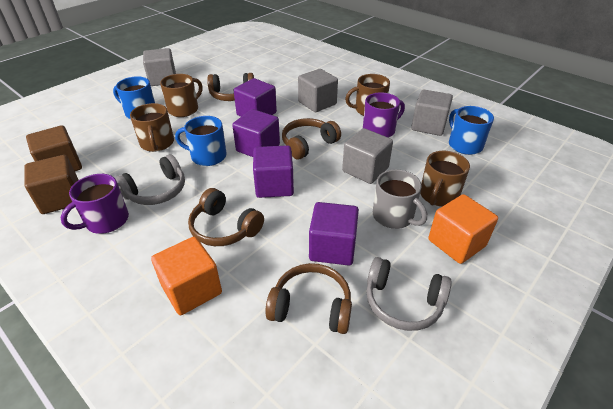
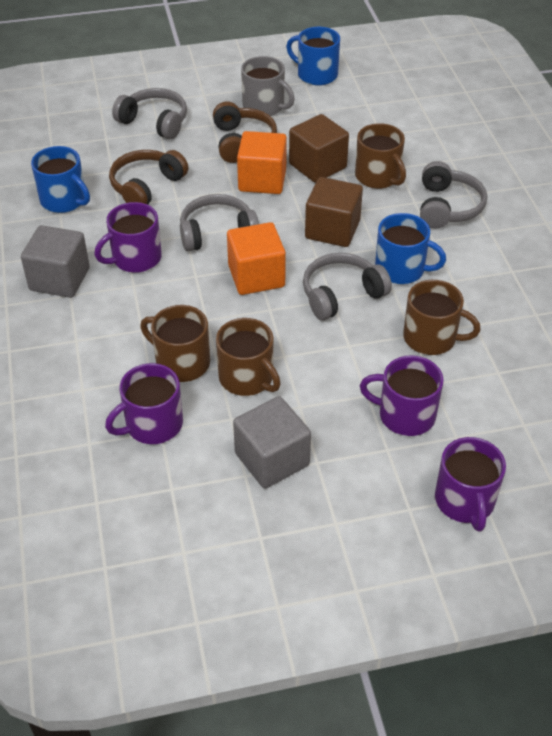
brown headphones: 4 -> 2
grey cube: 4 -> 2
grey headphones: 2 -> 4
purple cube: 4 -> 0
purple mug: 2 -> 4

